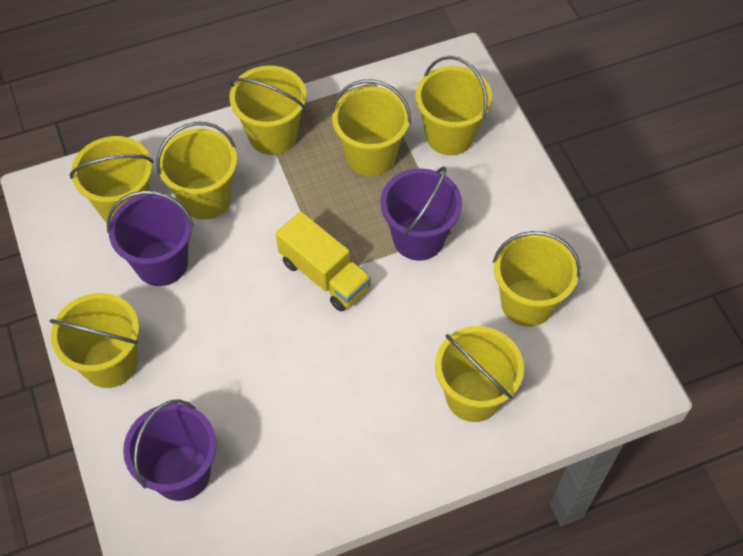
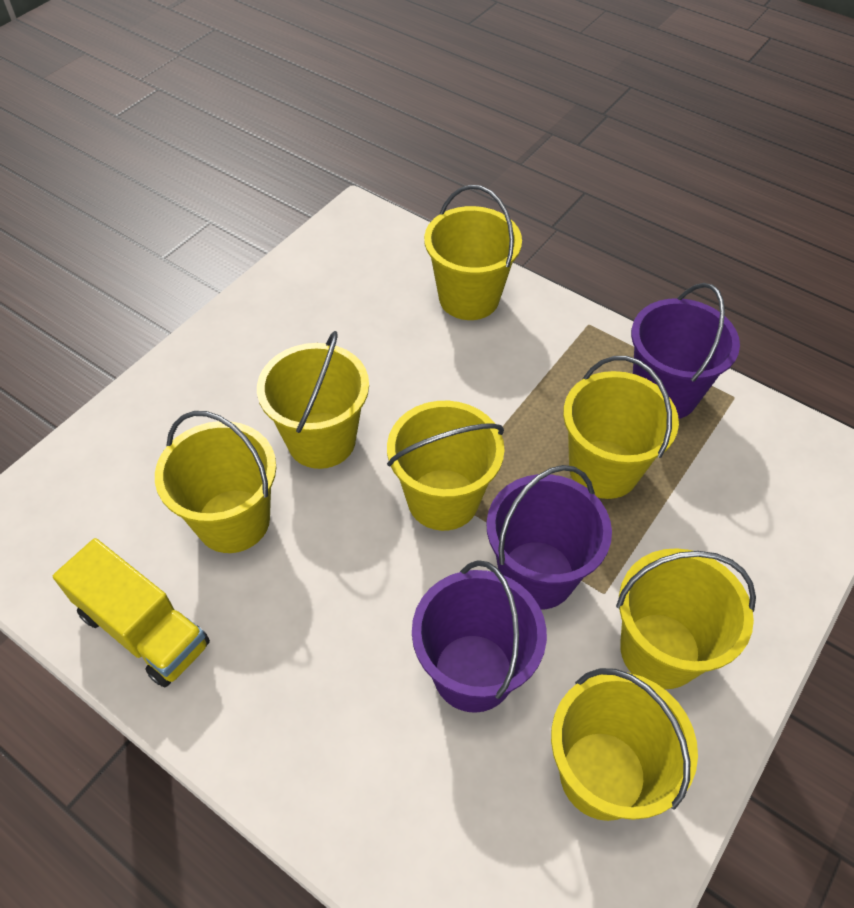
yellow bucket: 8 -> 7

